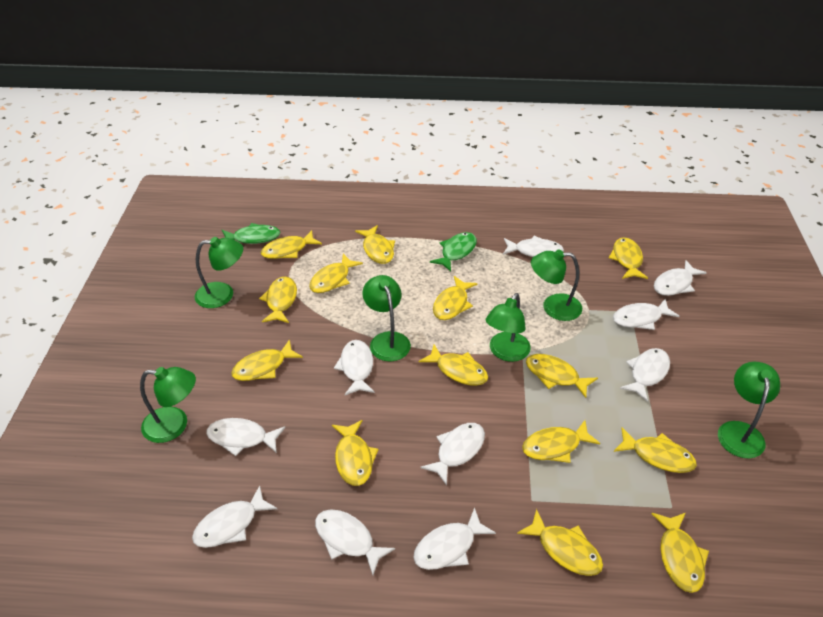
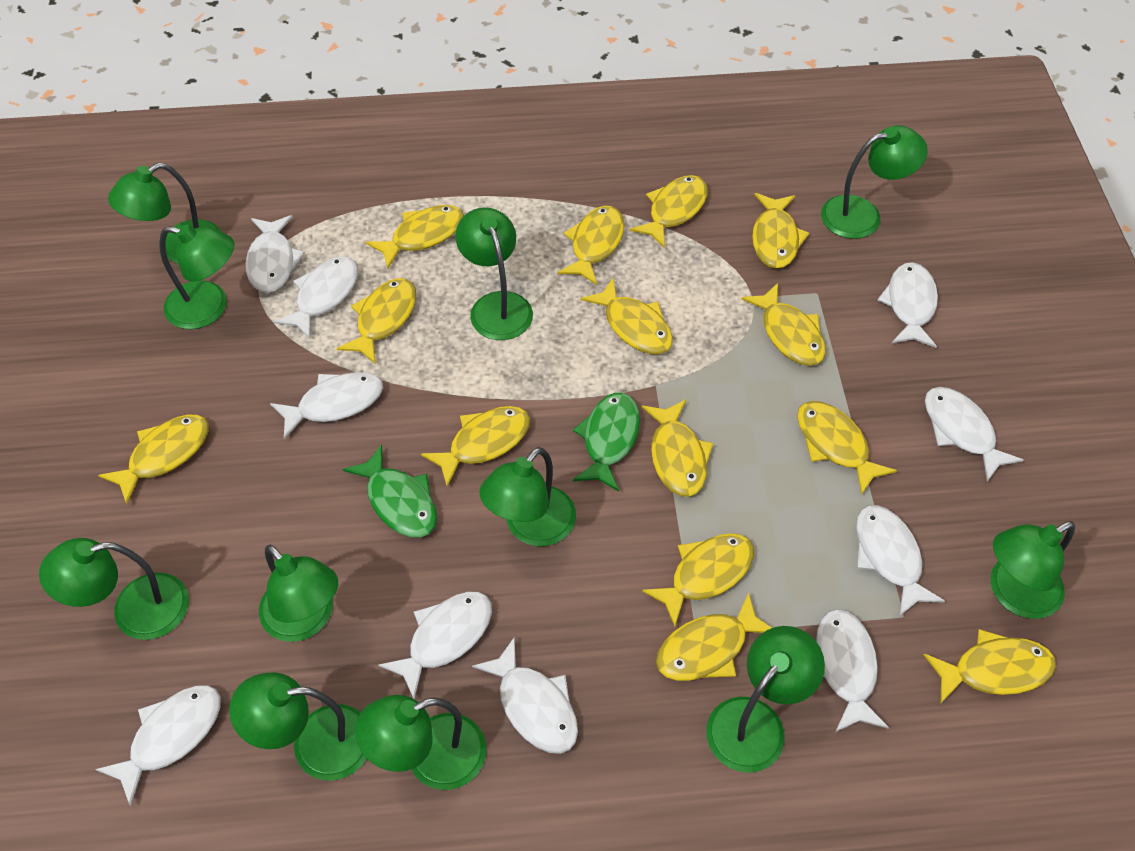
green lamp: 6 -> 11

